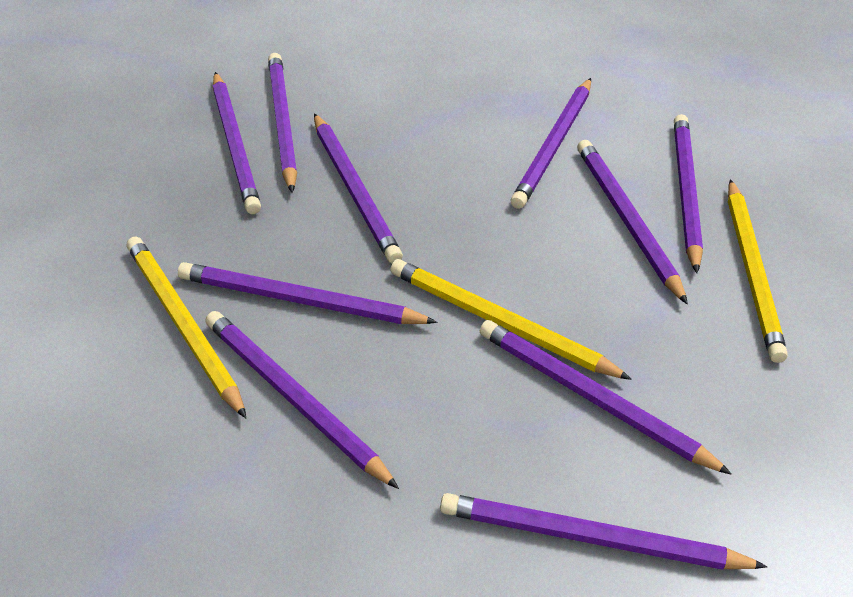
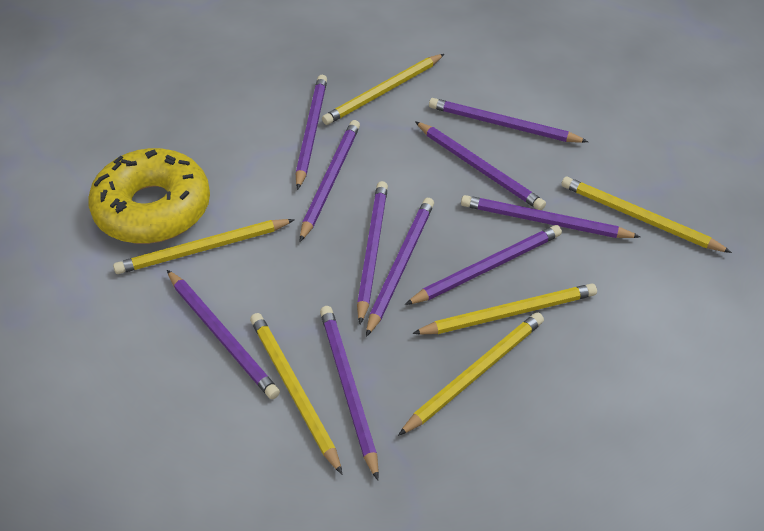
yellow donut: 0 -> 1
yellow pencil: 3 -> 6

